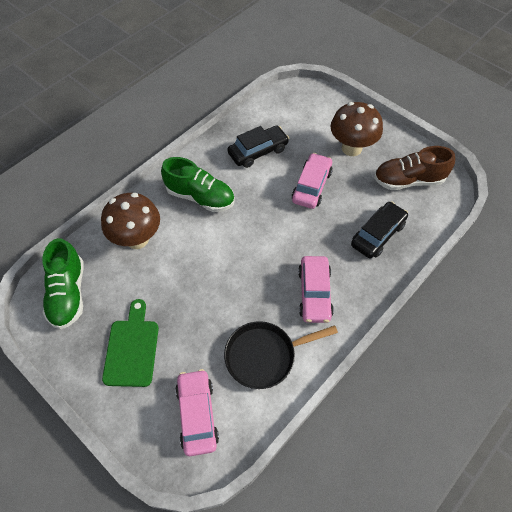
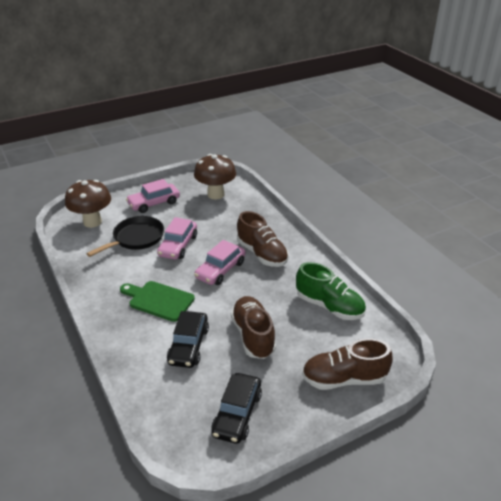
brown shoe: 1 -> 3
green shoe: 2 -> 1

